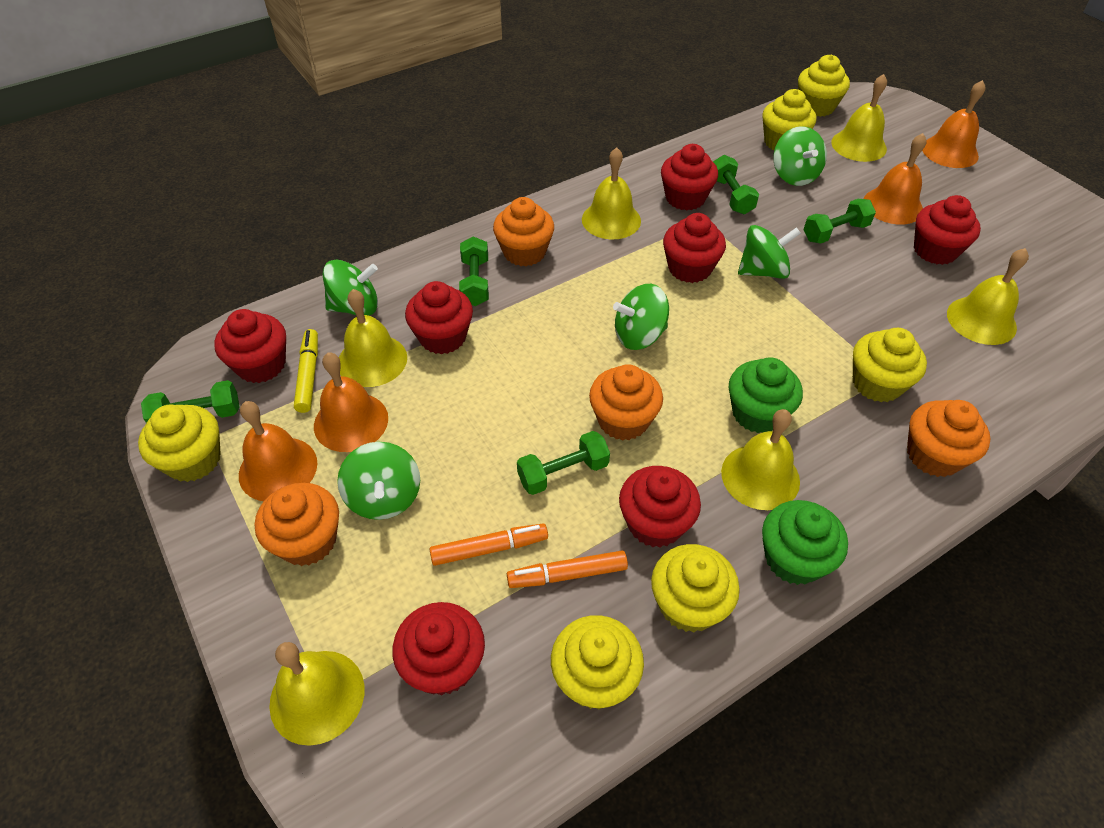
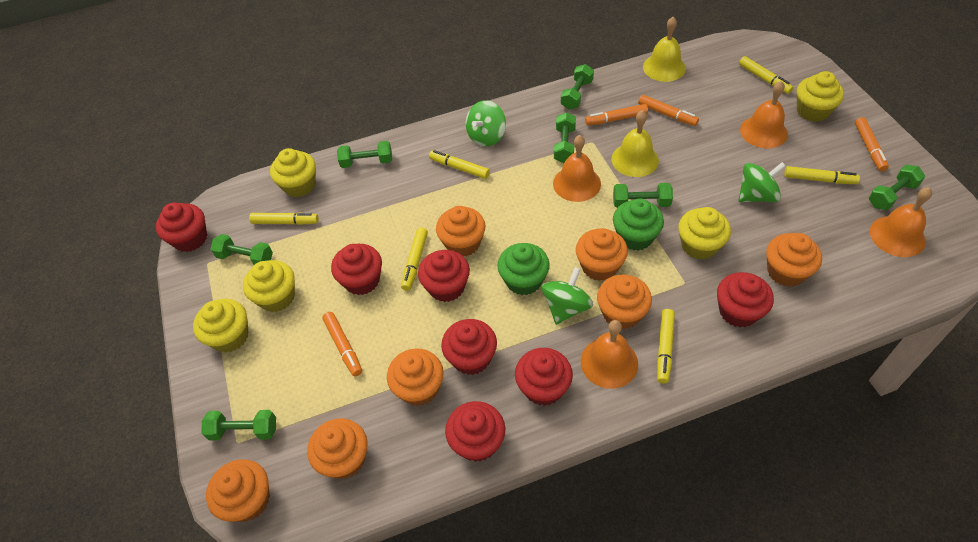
green dumbbell: 5 -> 7
green spinning top: 5 -> 3
orange cupcake: 4 -> 7
orange marker: 2 -> 4
yellow bell: 6 -> 2
yellow cupcake: 6 -> 5
yellow marker: 1 -> 6

